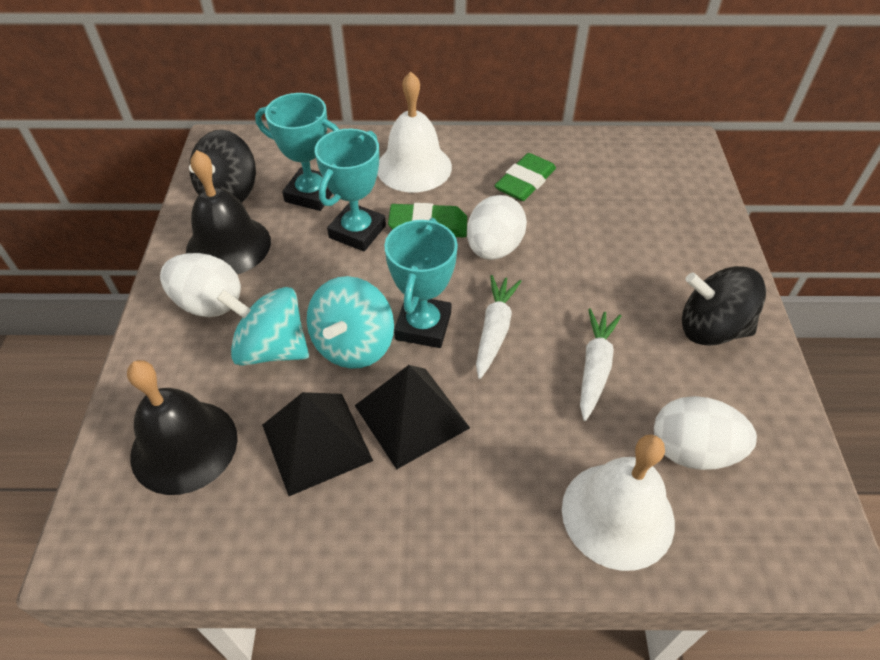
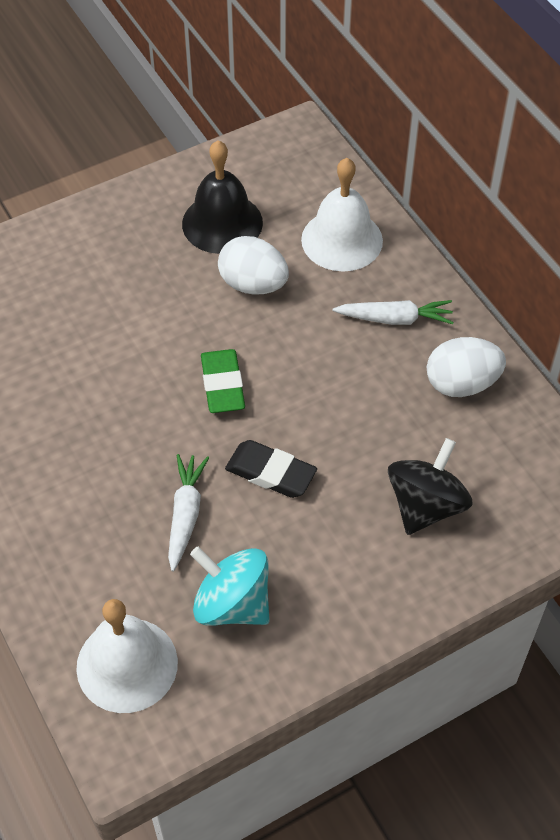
black bell: 2 -> 1
black eraser: 0 -> 1
black pyramid: 2 -> 0
black spinning top: 2 -> 1
green eraser: 2 -> 1
turquoise spinning top: 2 -> 1
turquoise trophy: 3 -> 0
white egg: 3 -> 2

